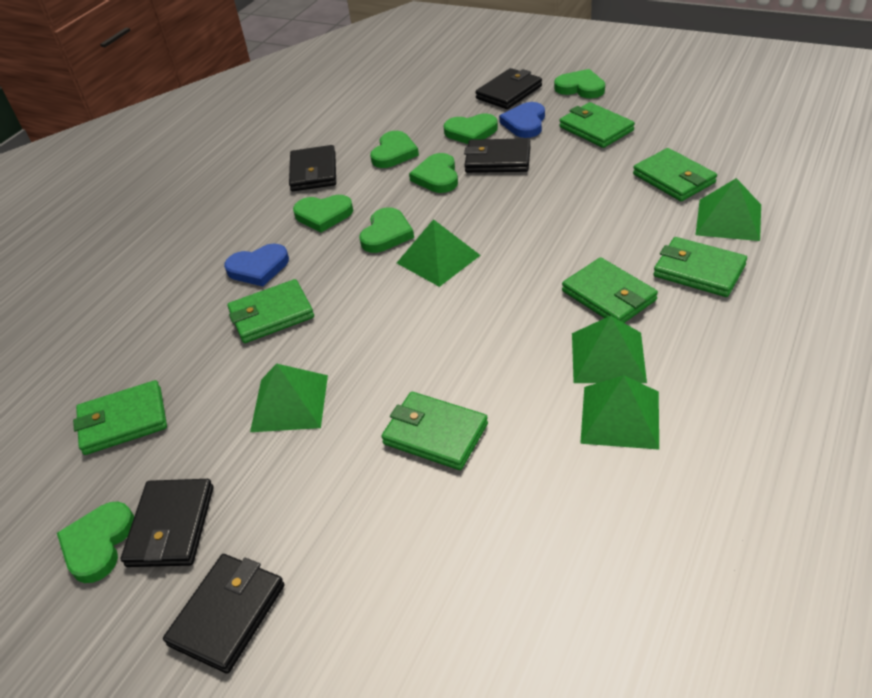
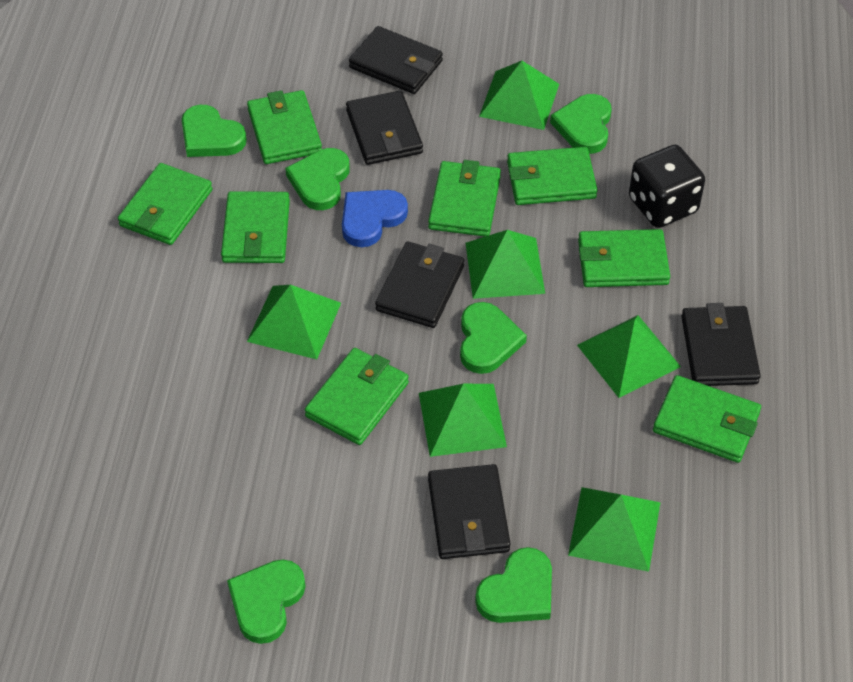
black dice: 0 -> 1
blue heart: 2 -> 1
green heart: 7 -> 6
green pyramid: 5 -> 6
green wallet: 7 -> 8

